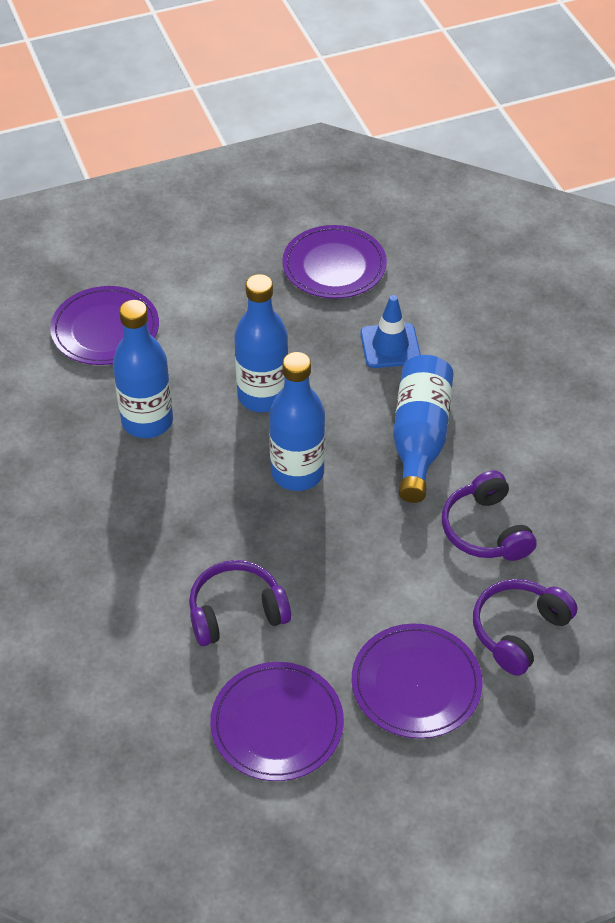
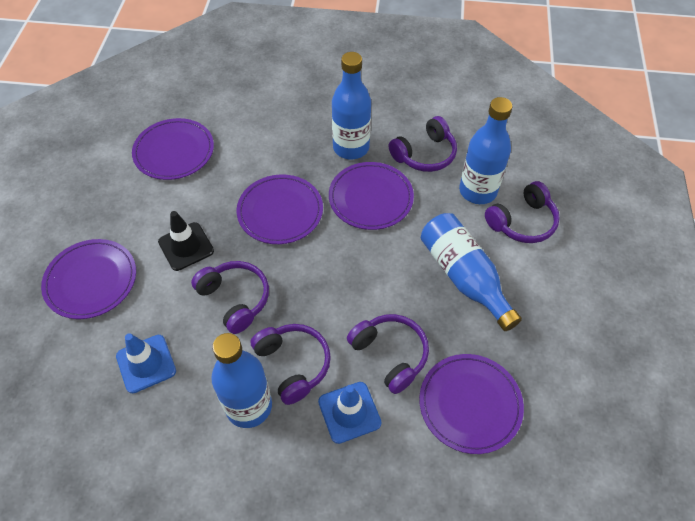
black traffic cone: 0 -> 1
blue traffic cone: 1 -> 2
purple headphones: 3 -> 5
purple plate: 4 -> 5

